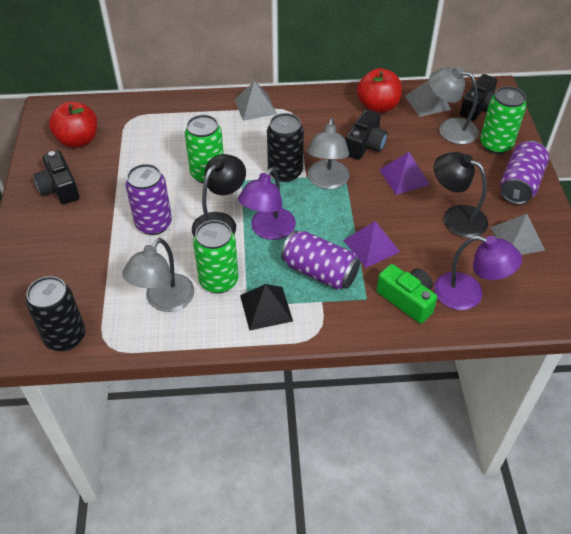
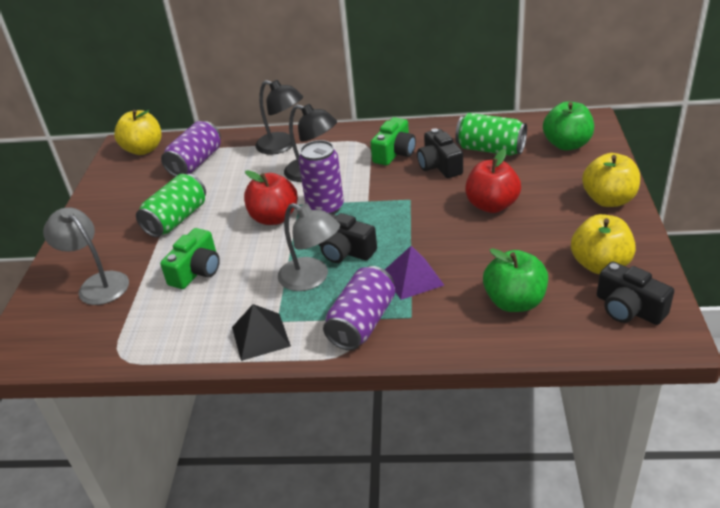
black can: 2 -> 0
green apple: 0 -> 2
green camera: 1 -> 2
green can: 3 -> 2
grey lamp: 3 -> 2
grey pyramid: 3 -> 0
purple lamp: 2 -> 0
purple pyramid: 2 -> 1
yellow apple: 0 -> 3

